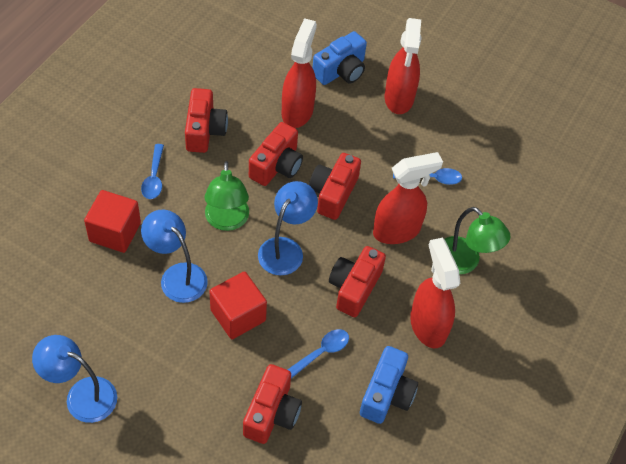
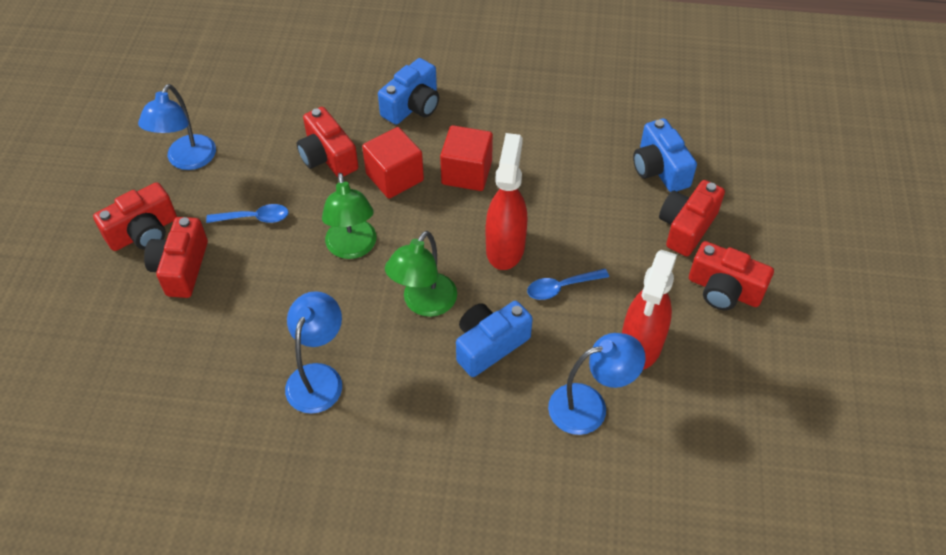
blue camera: 2 -> 3
blue spoon: 3 -> 2
red spray bottle: 4 -> 2

